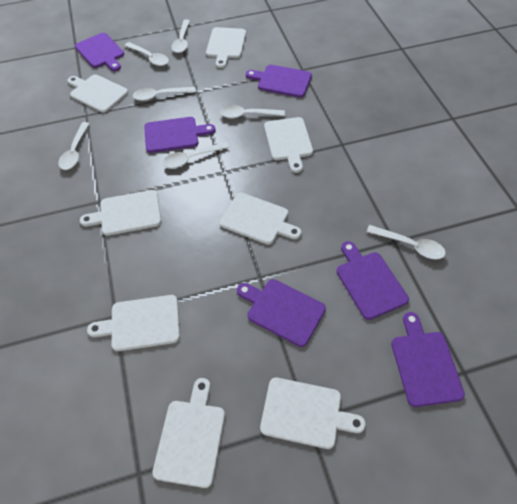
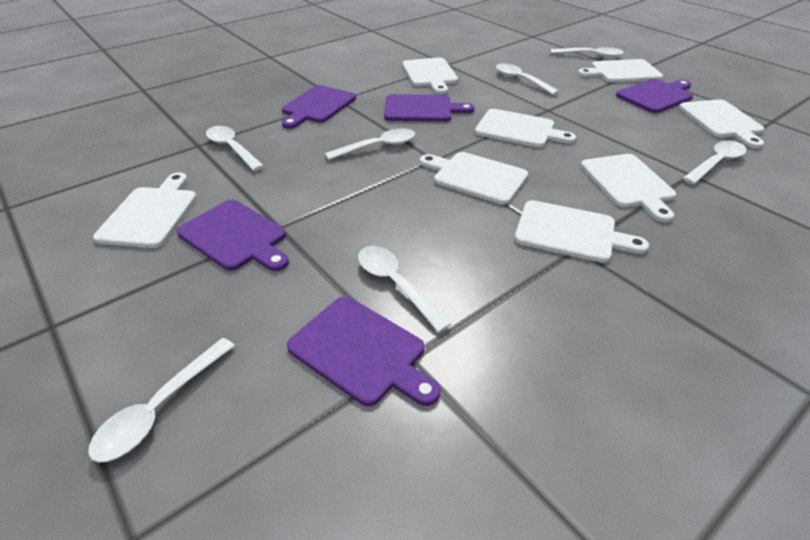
purple cutting board: 6 -> 5

